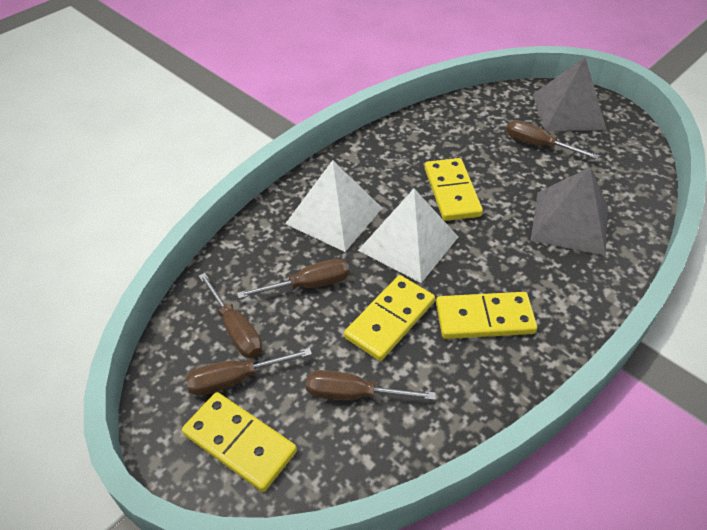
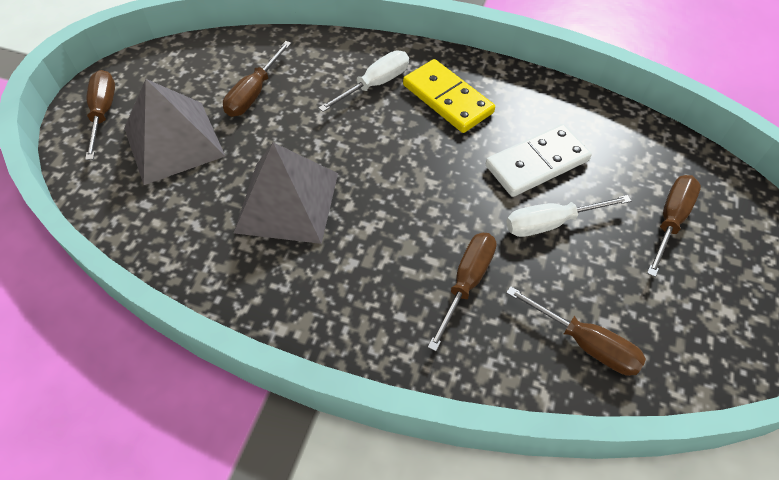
white domino: 0 -> 1
white pyramid: 2 -> 0
white screwdriver: 0 -> 2
yellow domino: 4 -> 1

